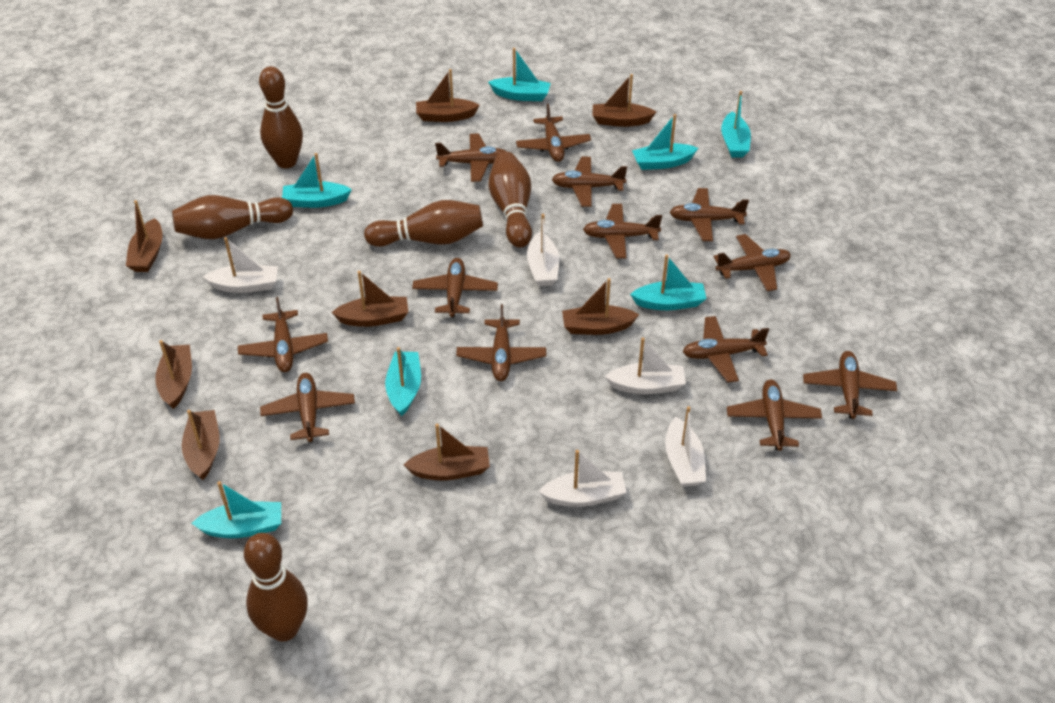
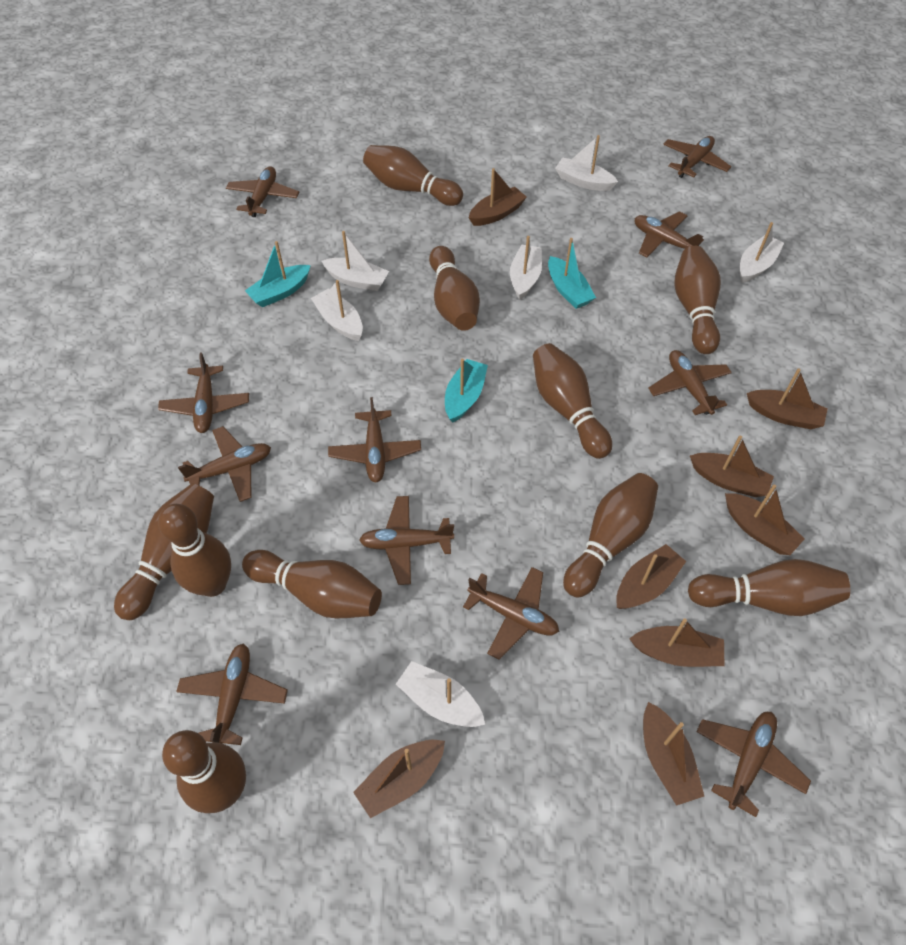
brown bowling pin: 5 -> 10
brown plane: 13 -> 11
turquoise boat: 7 -> 3
white boat: 5 -> 6

